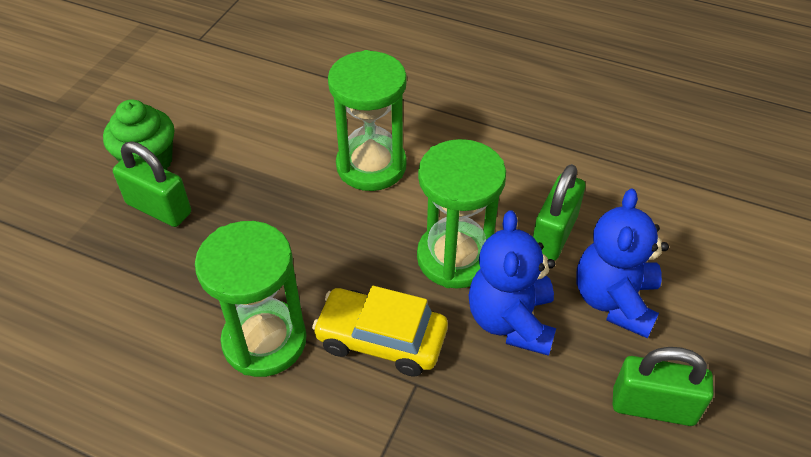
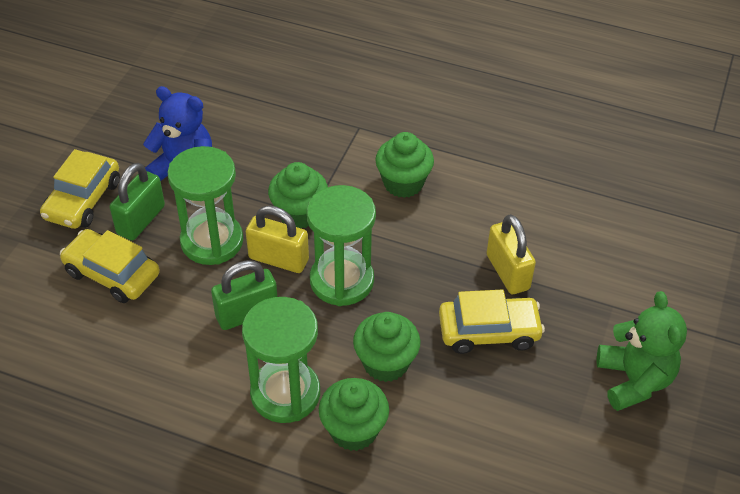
blue teddy bear: 2 -> 1
green cupcake: 1 -> 4
green padlock: 3 -> 2
green teddy bear: 0 -> 1
yellow car: 1 -> 3
yellow padlock: 0 -> 2

